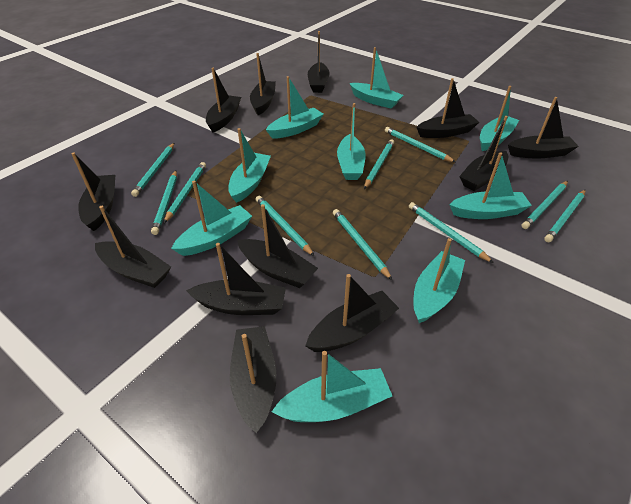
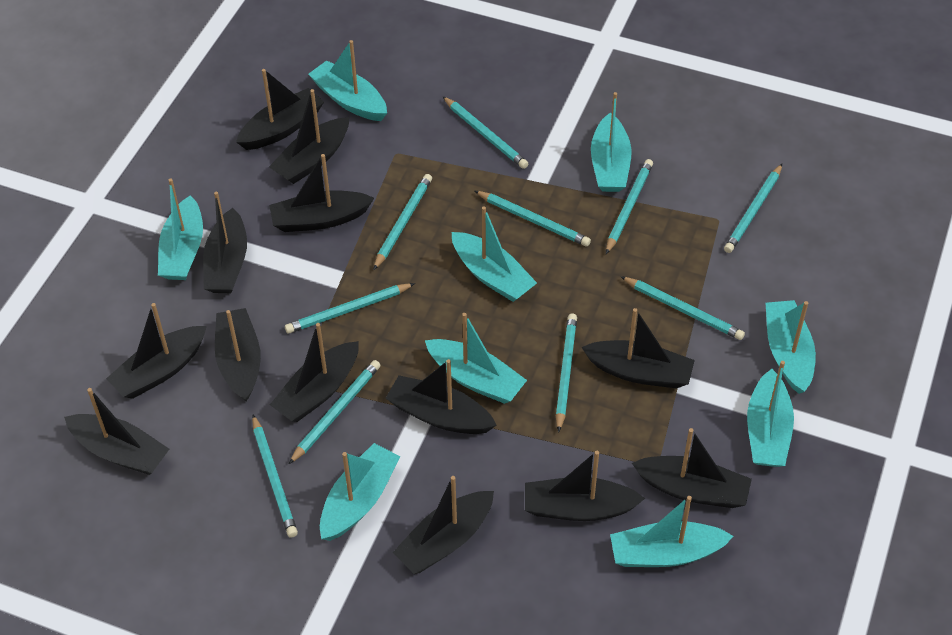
black boat: 12 -> 13

